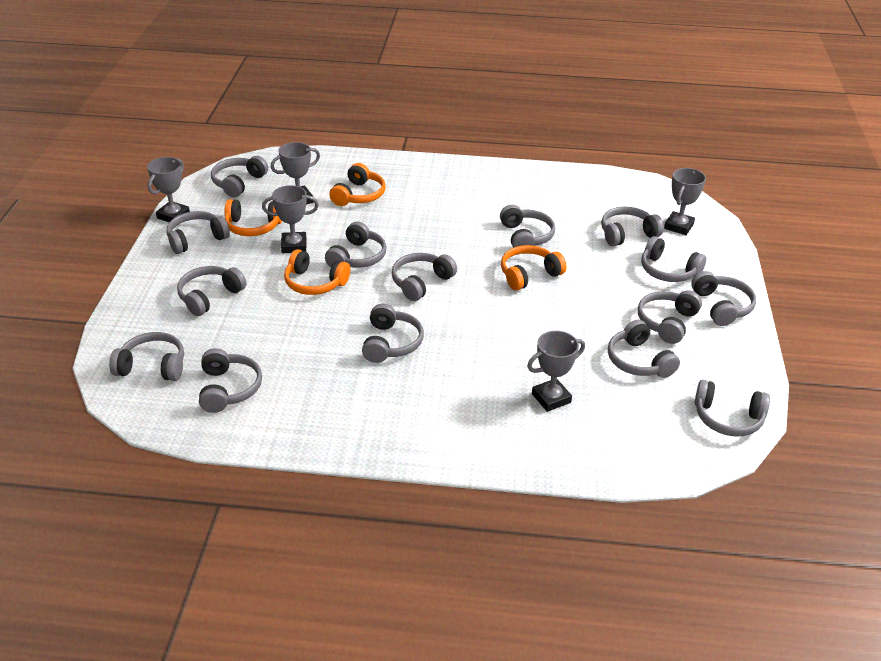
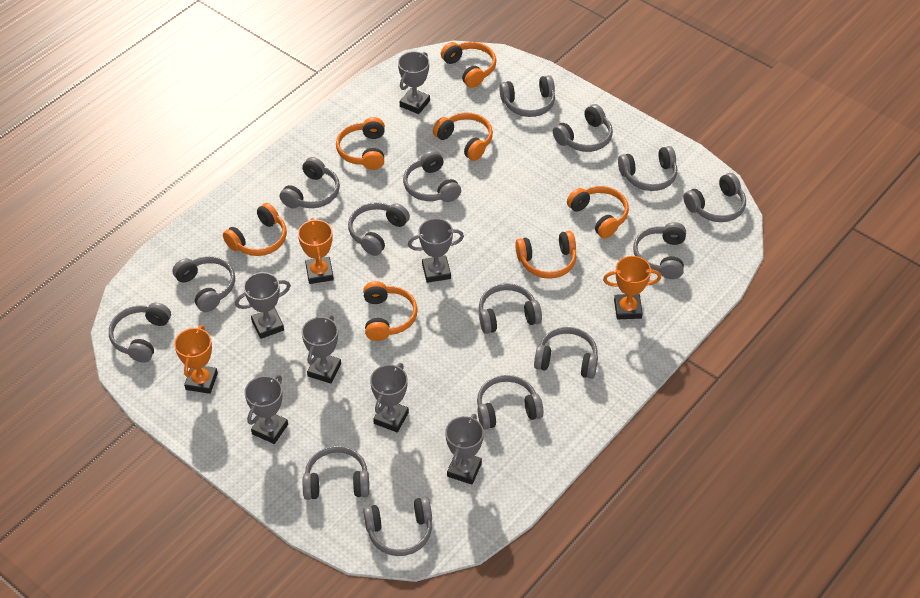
grey trophy: 5 -> 7
orange headphones: 4 -> 7
orange trophy: 0 -> 3

